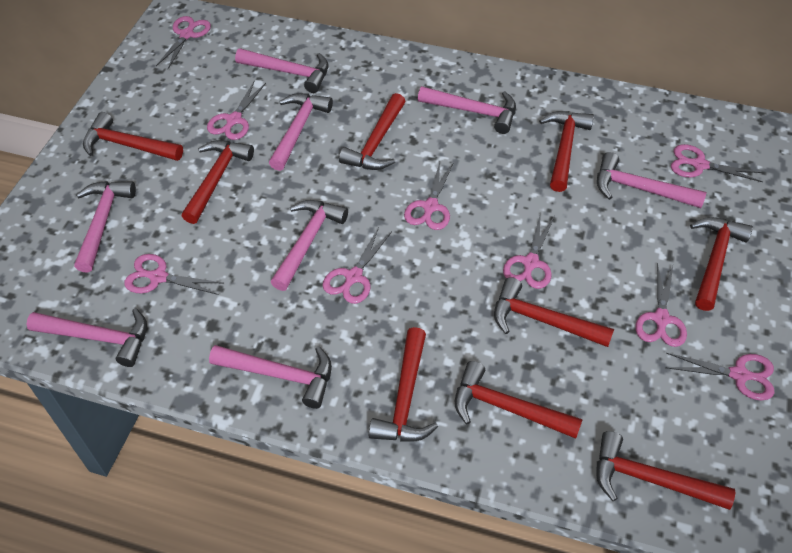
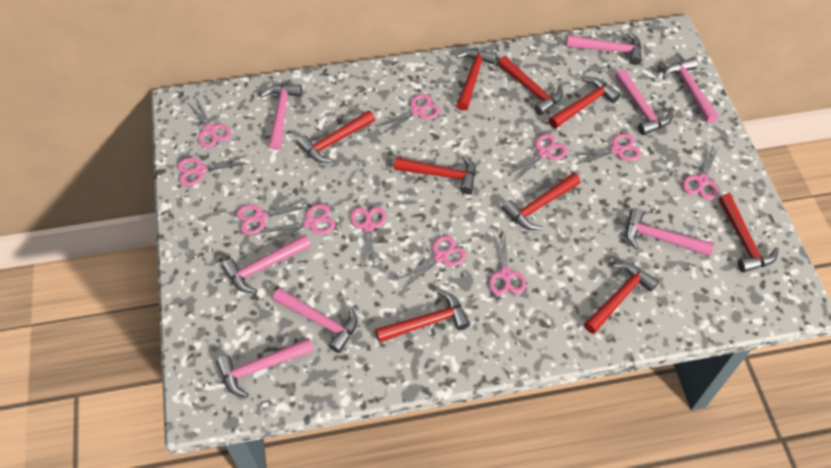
pink scissors: 9 -> 11

